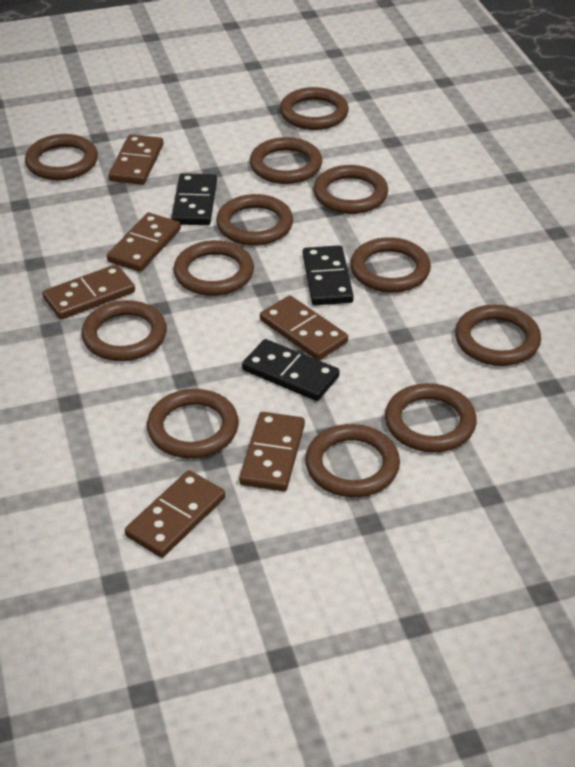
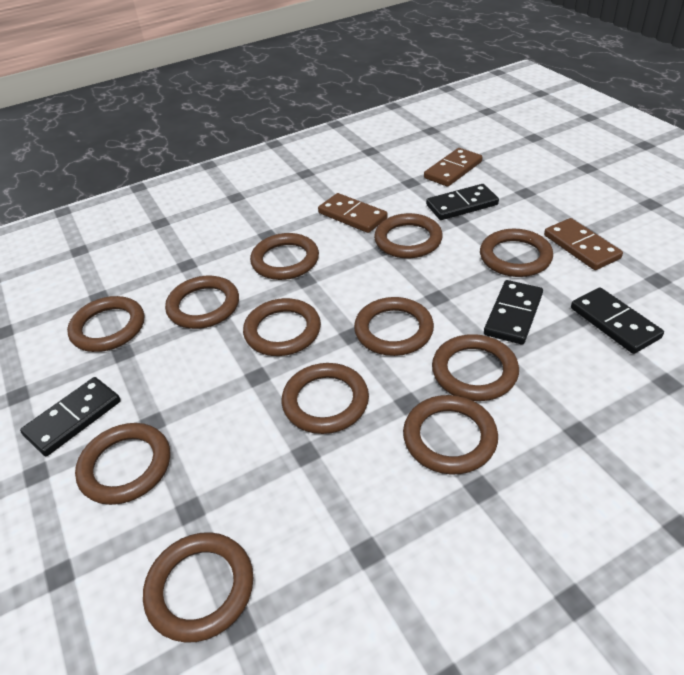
black domino: 3 -> 4
brown domino: 6 -> 3

